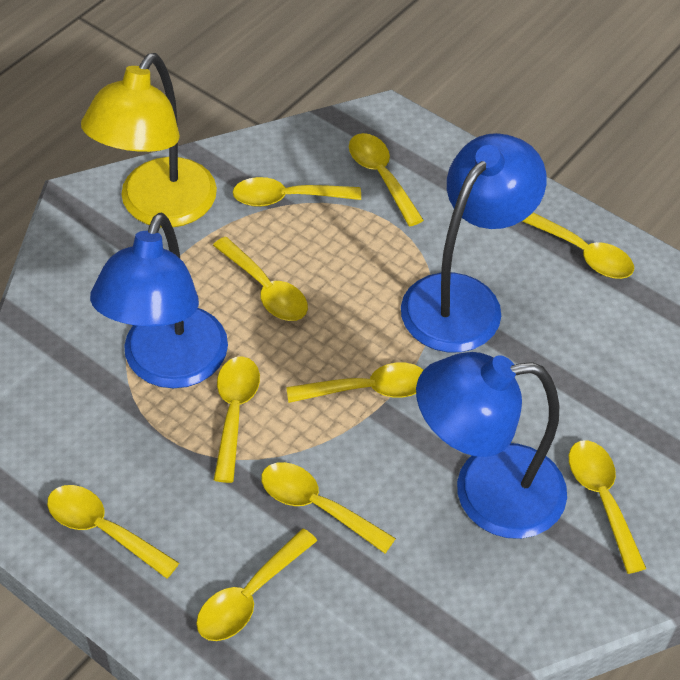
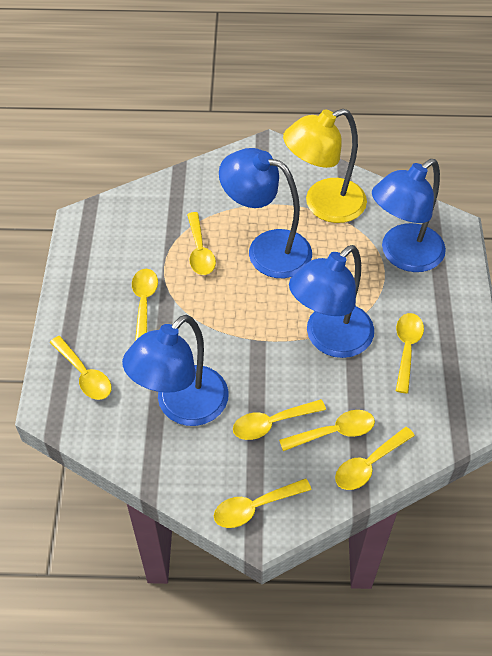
blue lamp: 3 -> 4
yellow spoon: 10 -> 8

